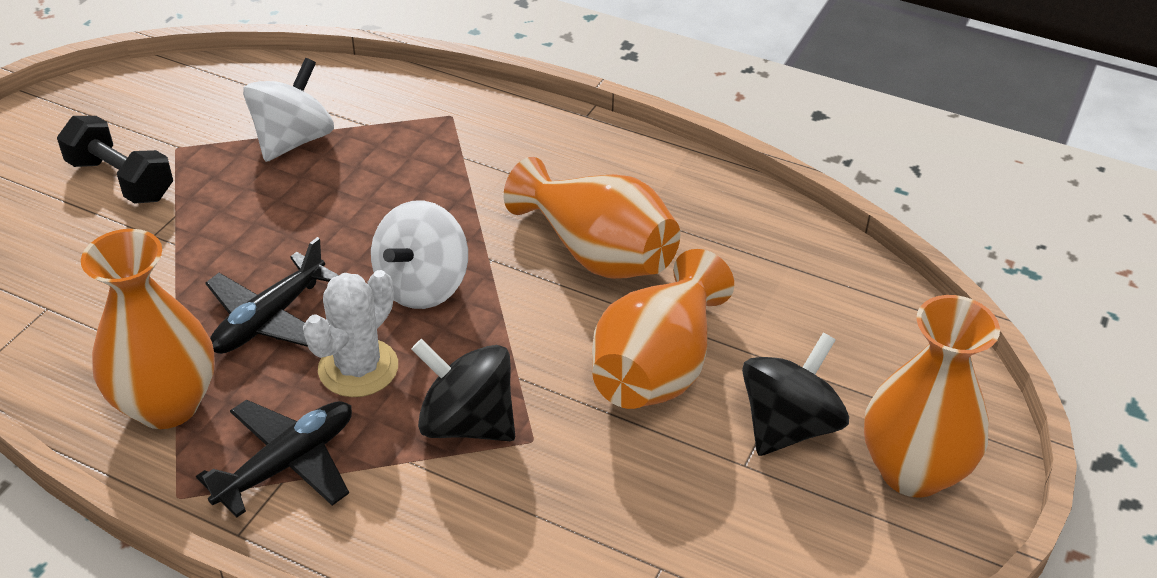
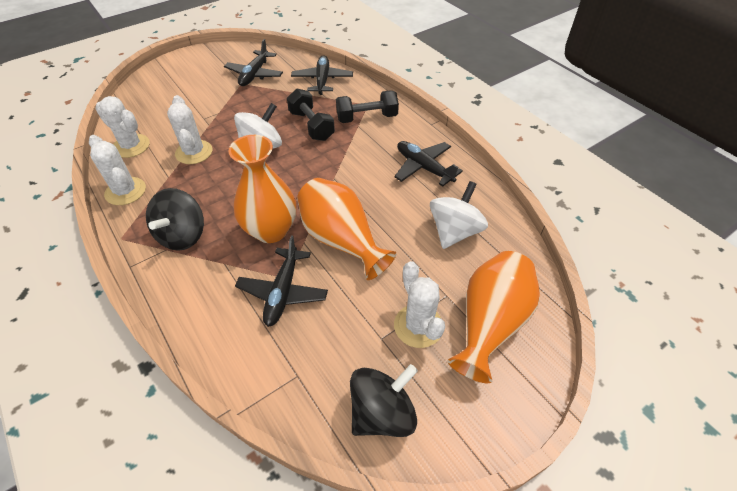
black dumbbell: 1 -> 2
black plane: 2 -> 4
orange vase: 4 -> 3
white cactus: 1 -> 4

